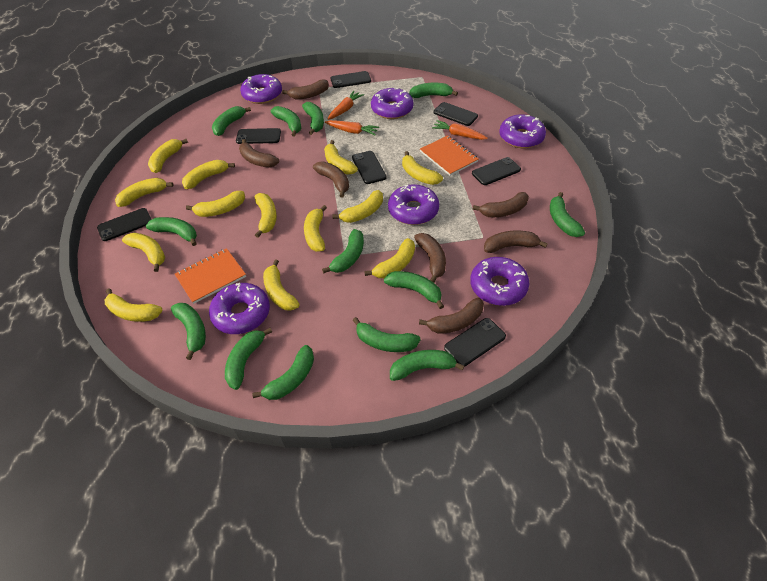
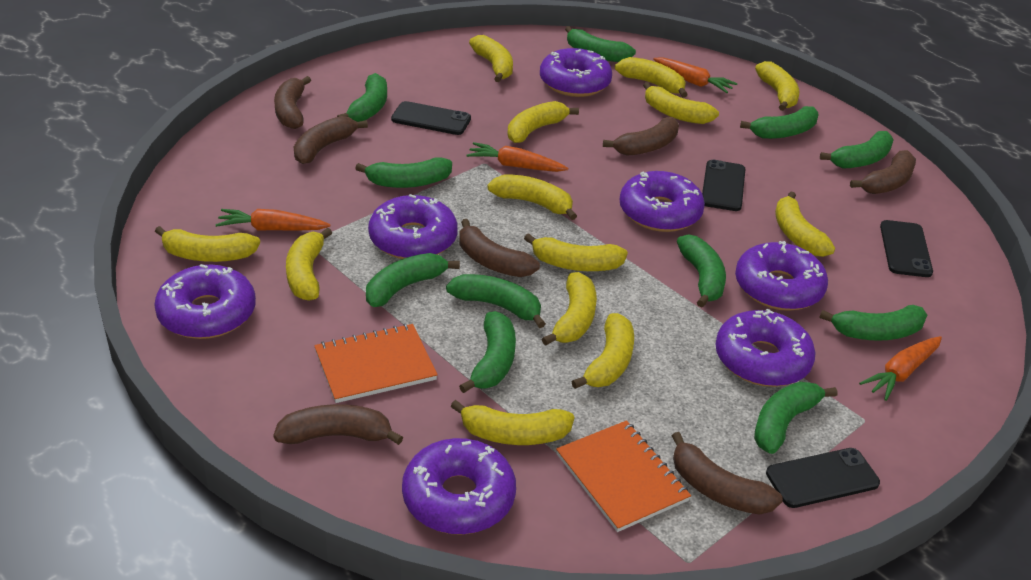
black phone: 7 -> 4
green banana: 13 -> 11
orange carrot: 3 -> 4
purple donut: 6 -> 7

